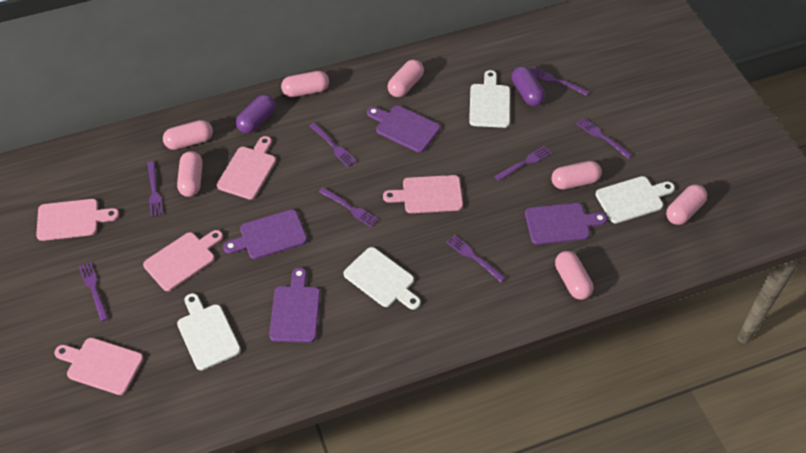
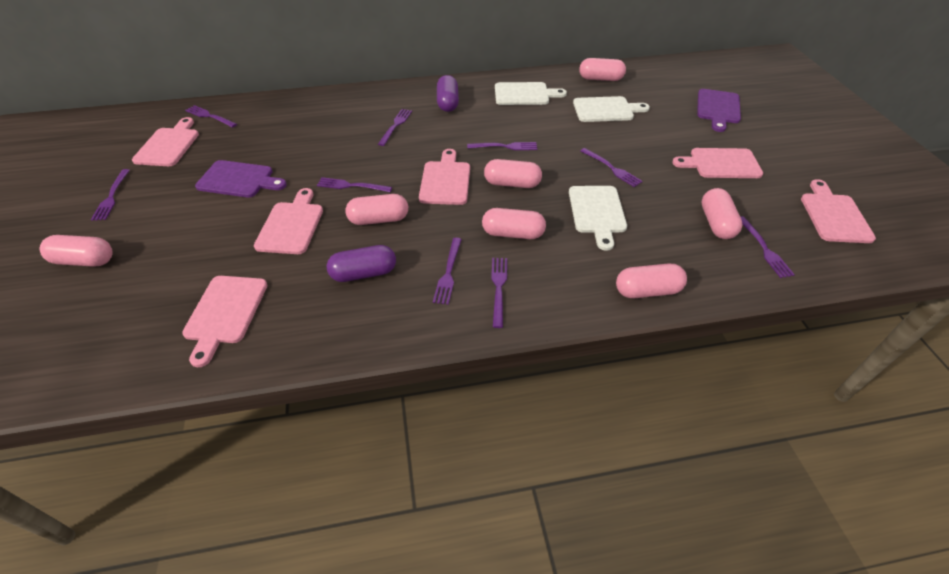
pink cutting board: 5 -> 6
purple cutting board: 4 -> 2
purple fork: 8 -> 9
white cutting board: 4 -> 3

